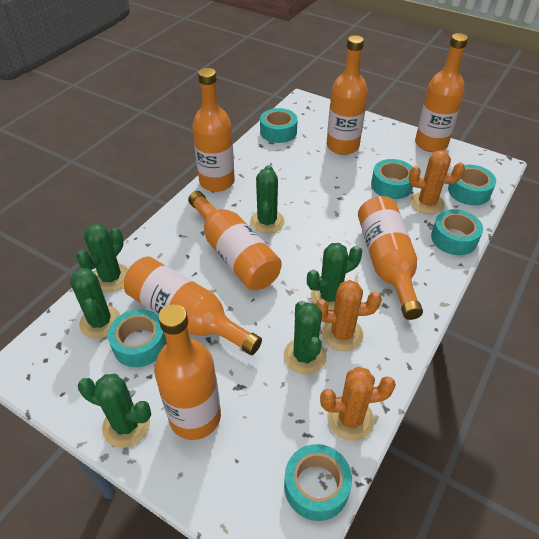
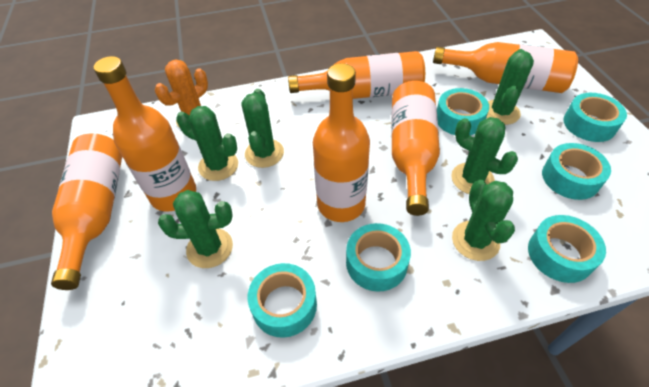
orange bottle: 7 -> 6
orange cactus: 3 -> 1

